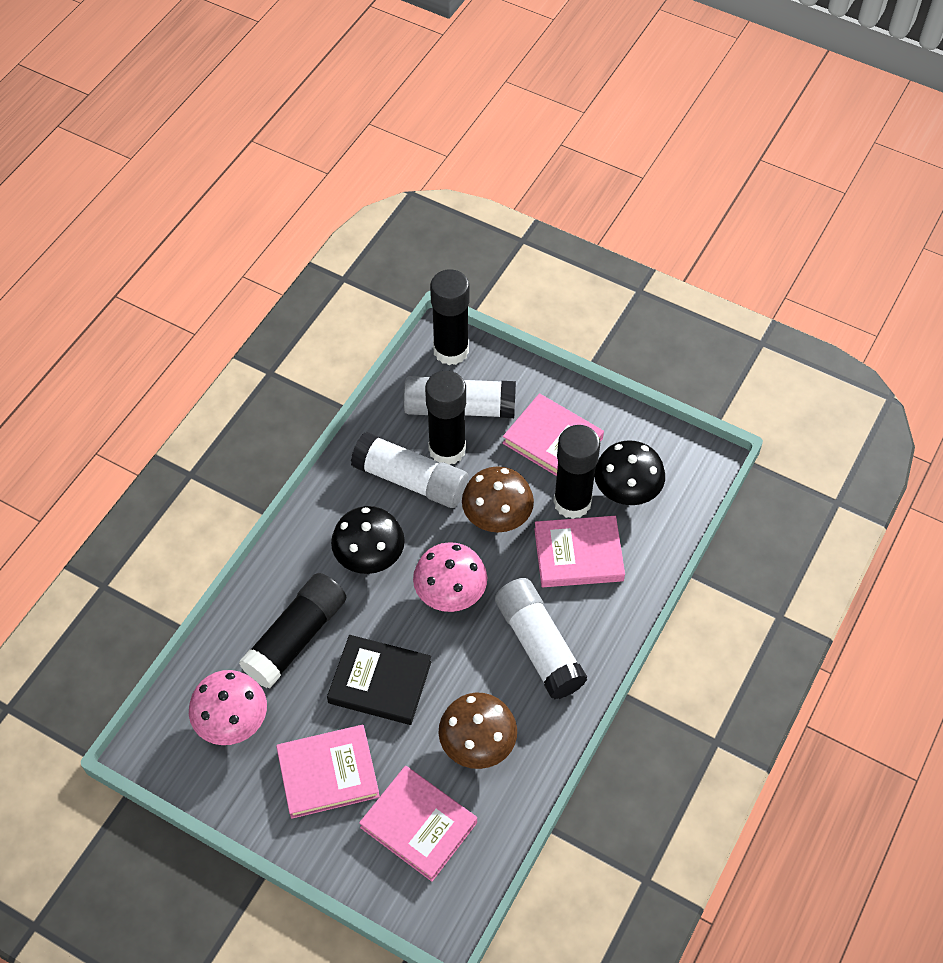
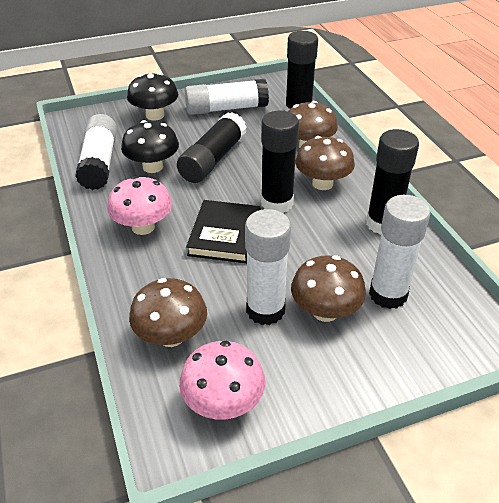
brown mushroom: 2 -> 4
pink book: 4 -> 0
white glue stick: 3 -> 4

